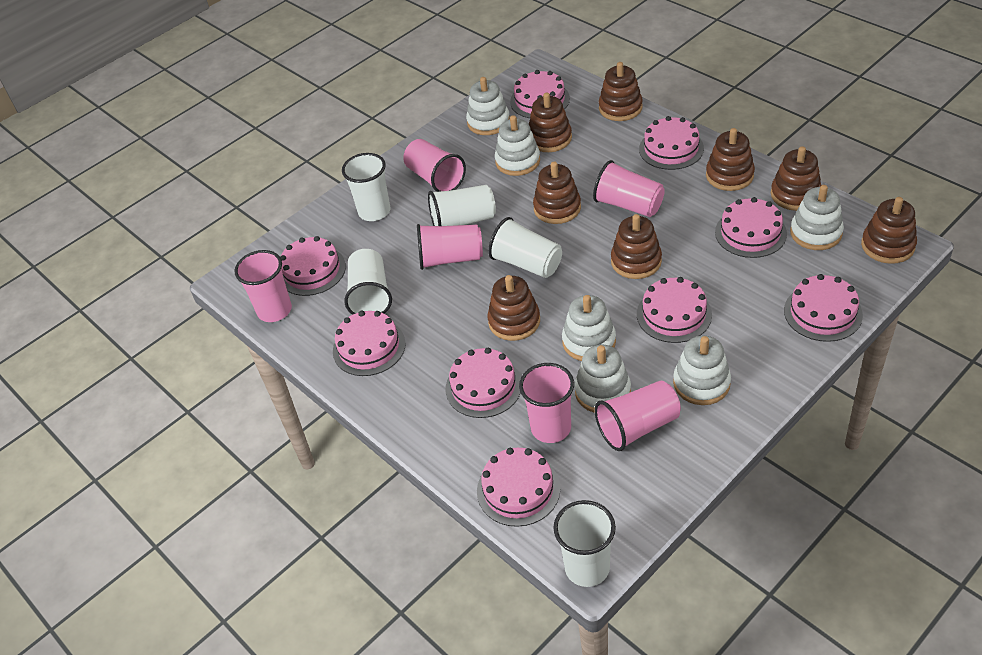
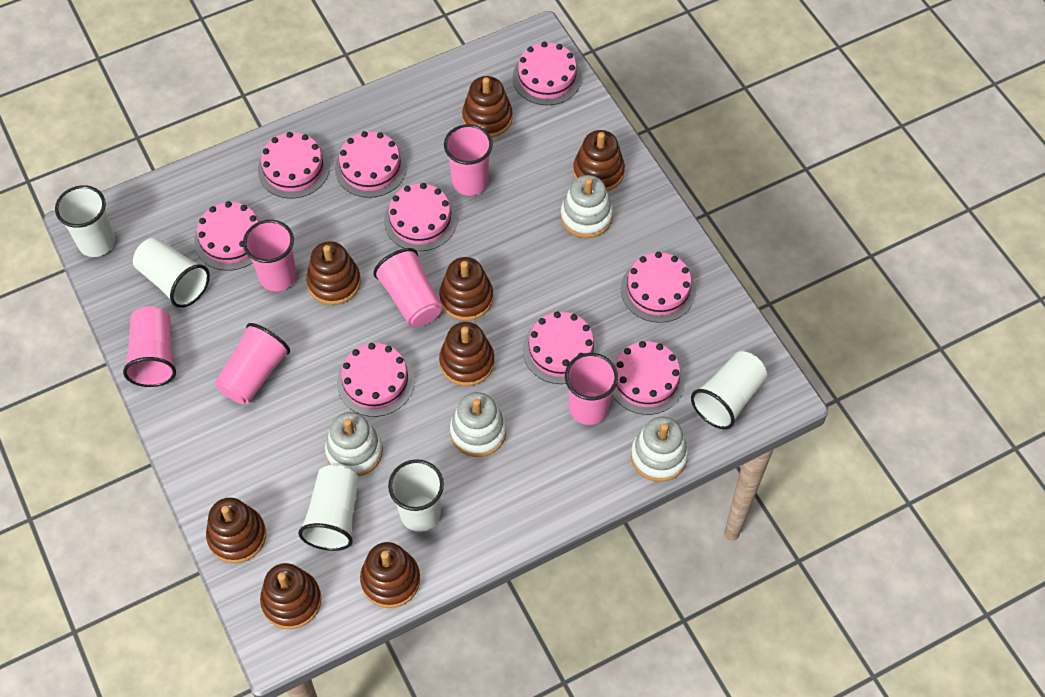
white stacking toy: 6 -> 4

